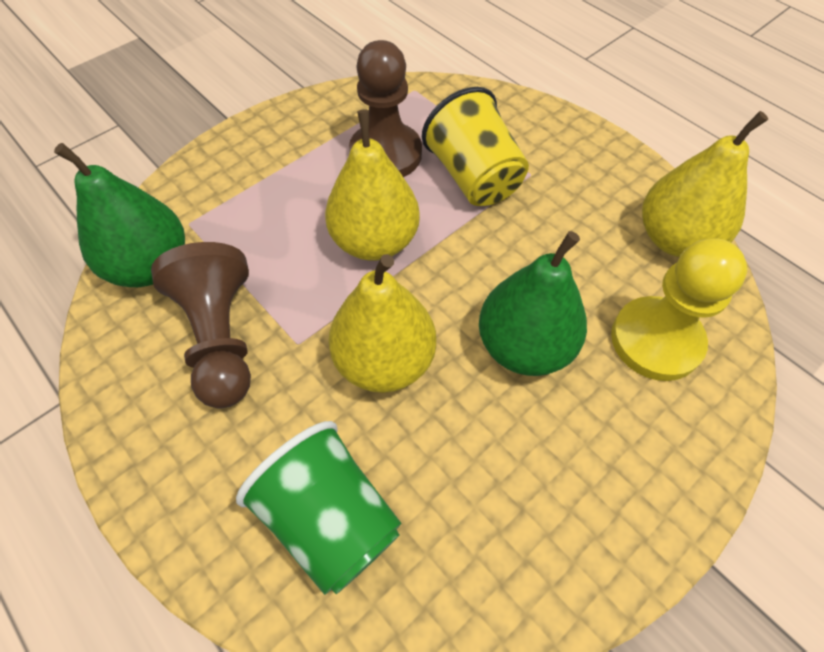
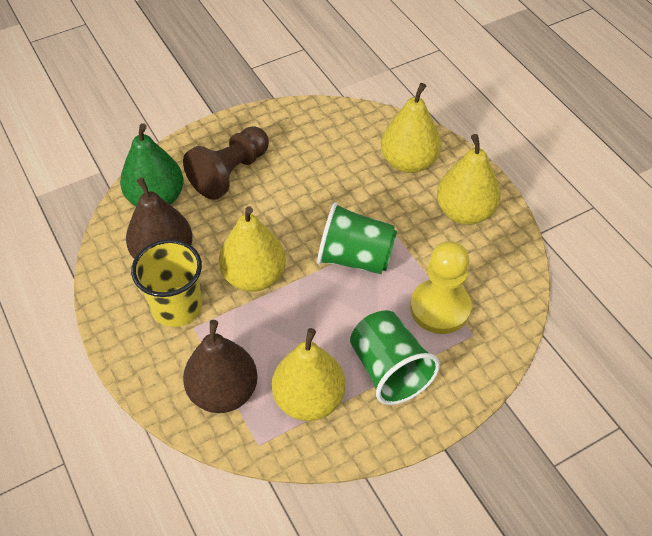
brown pawn: 2 -> 1
brown pear: 0 -> 2
green cup: 1 -> 2
green pear: 2 -> 1
yellow pear: 3 -> 4

